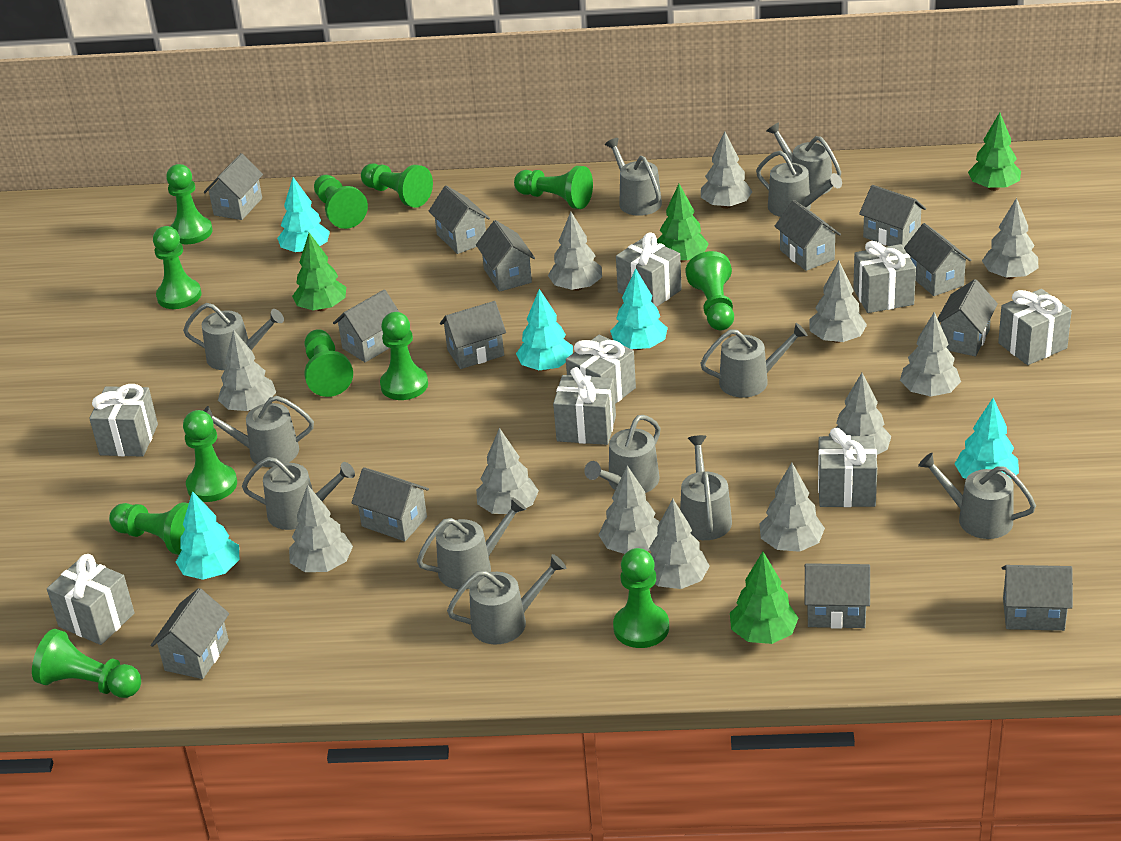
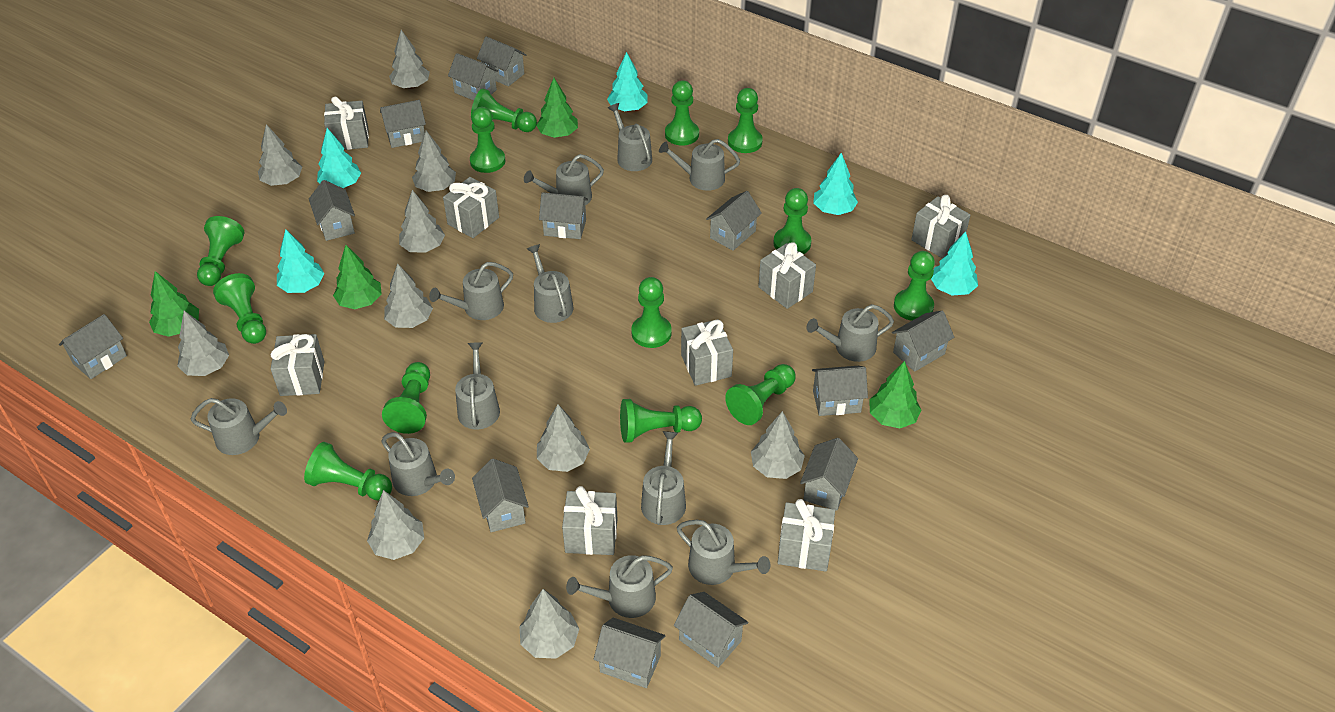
green pawn: 12 -> 13
grey tree: 12 -> 10

